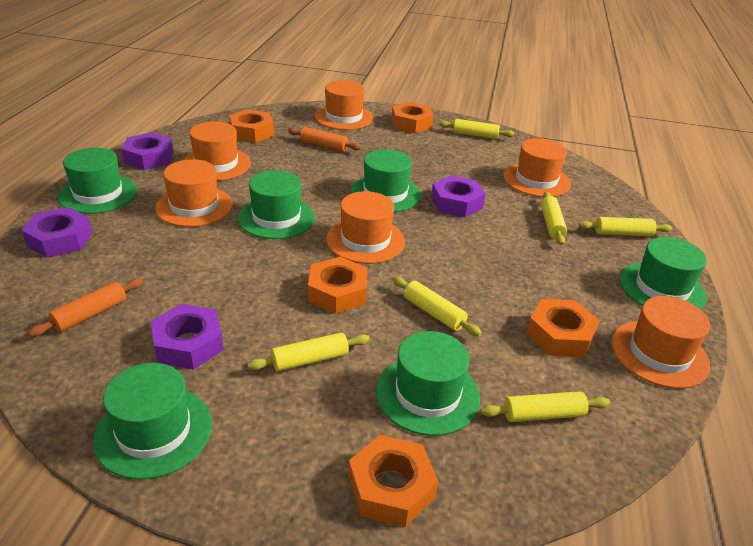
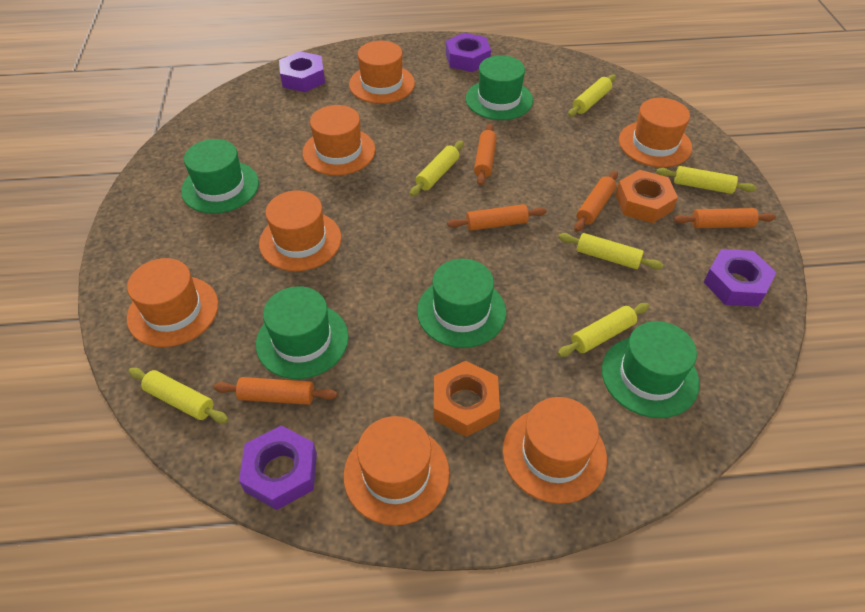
green hat: 6 -> 5
orange hat: 6 -> 7
orange nut: 5 -> 2
orange rolling pin: 2 -> 5

